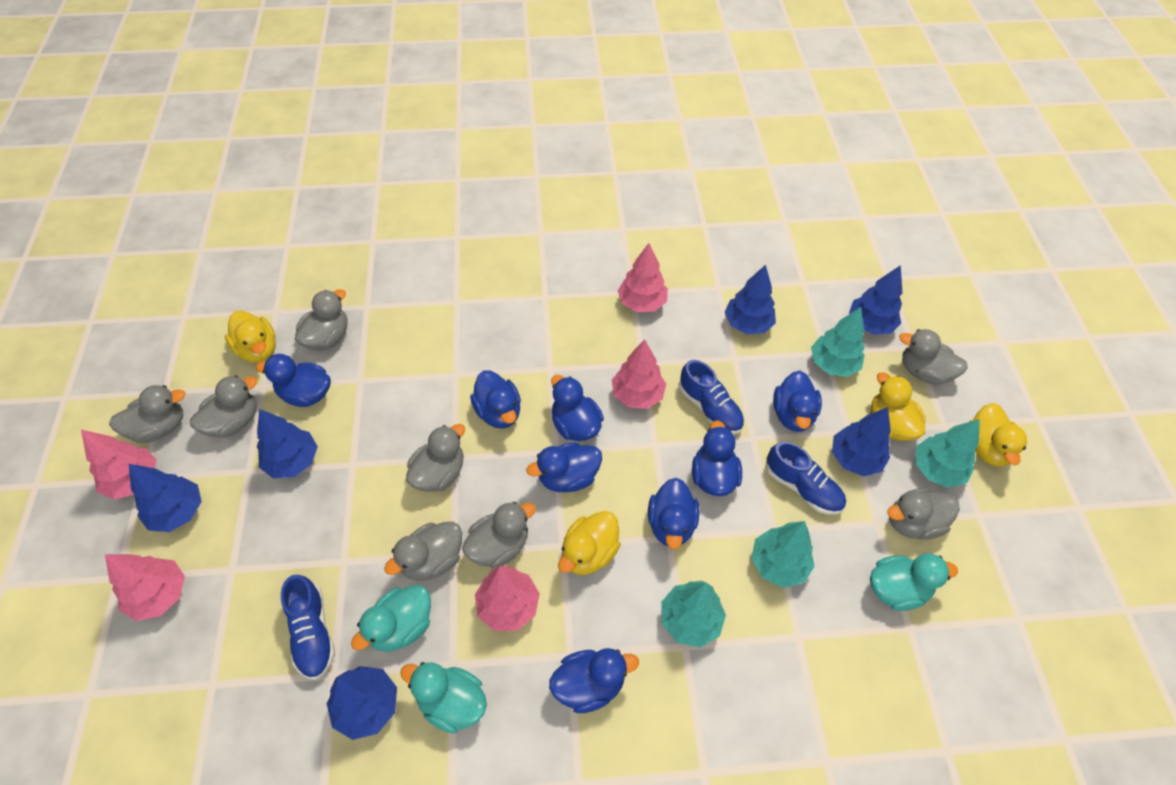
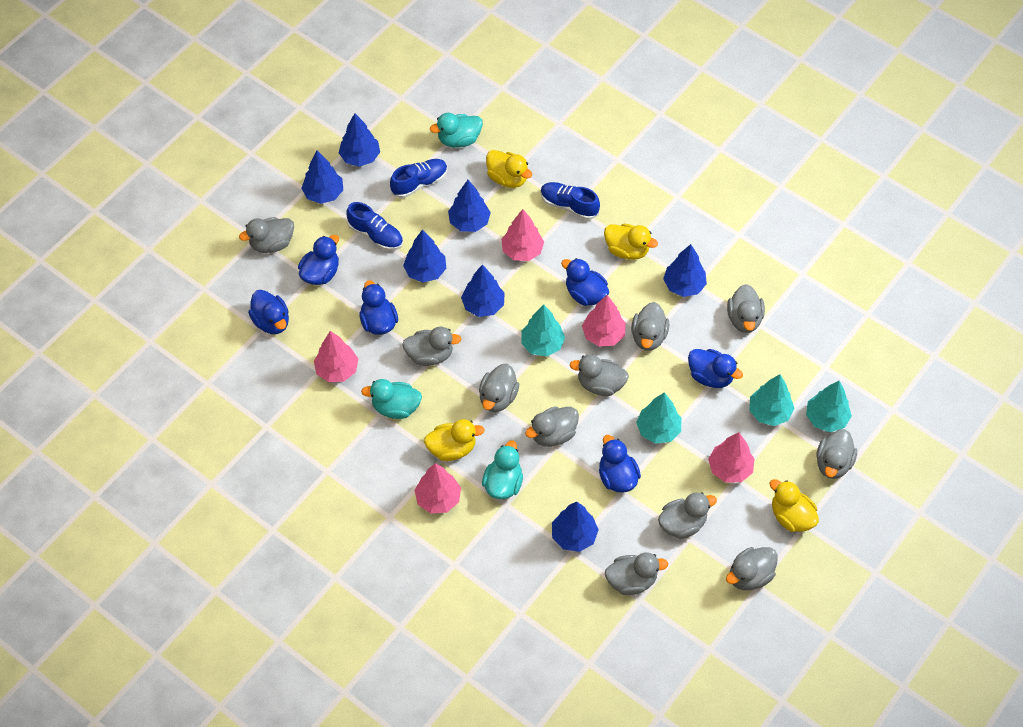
blue duck: 8 -> 6
blue tree: 6 -> 7
grey duck: 8 -> 11

